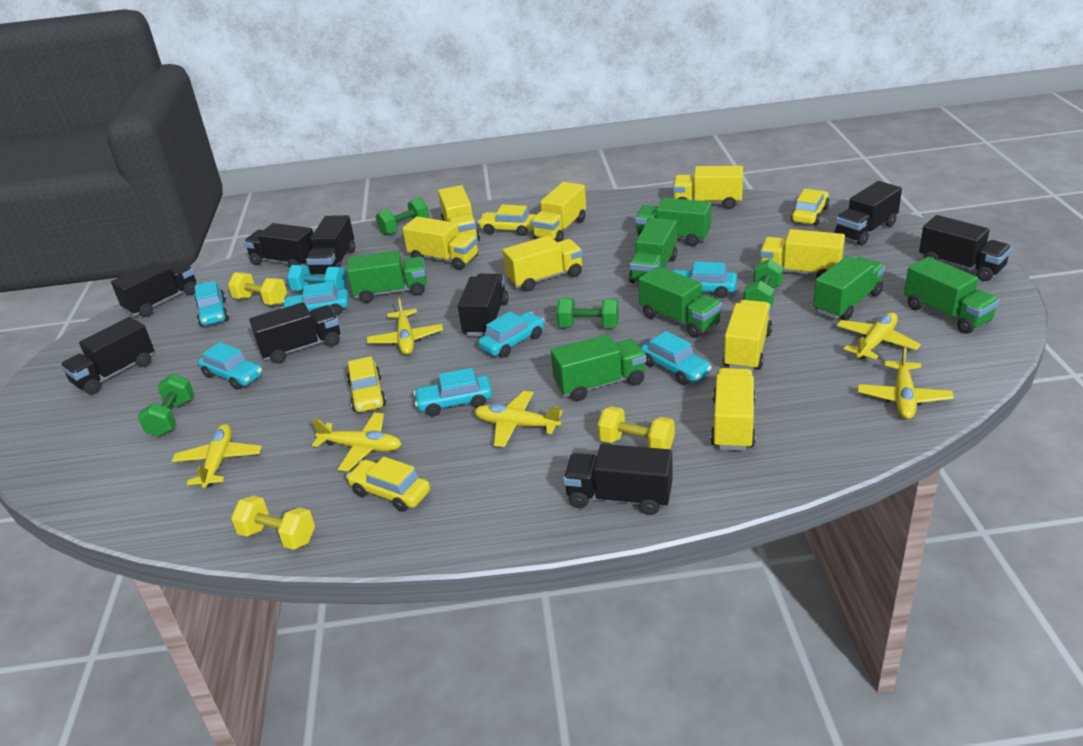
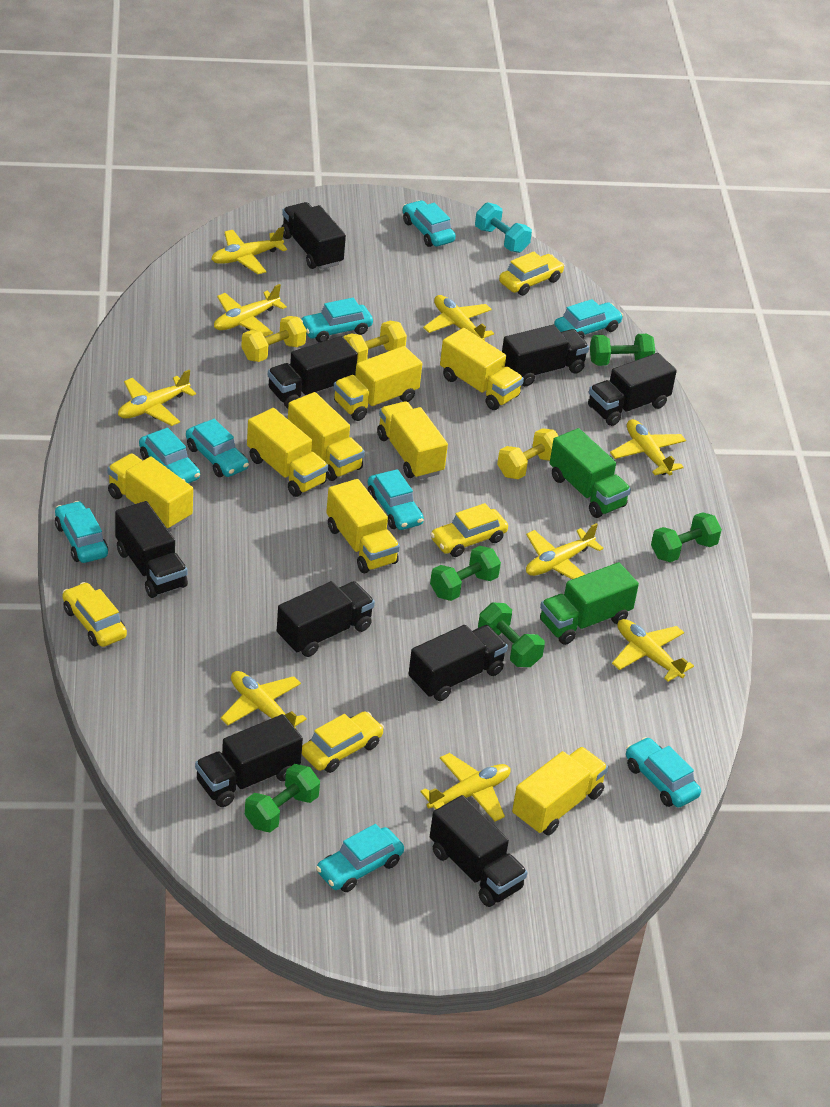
green dumbbell: 4 -> 5
green truck: 7 -> 2
turquoise car: 7 -> 9
yellow plane: 6 -> 9

